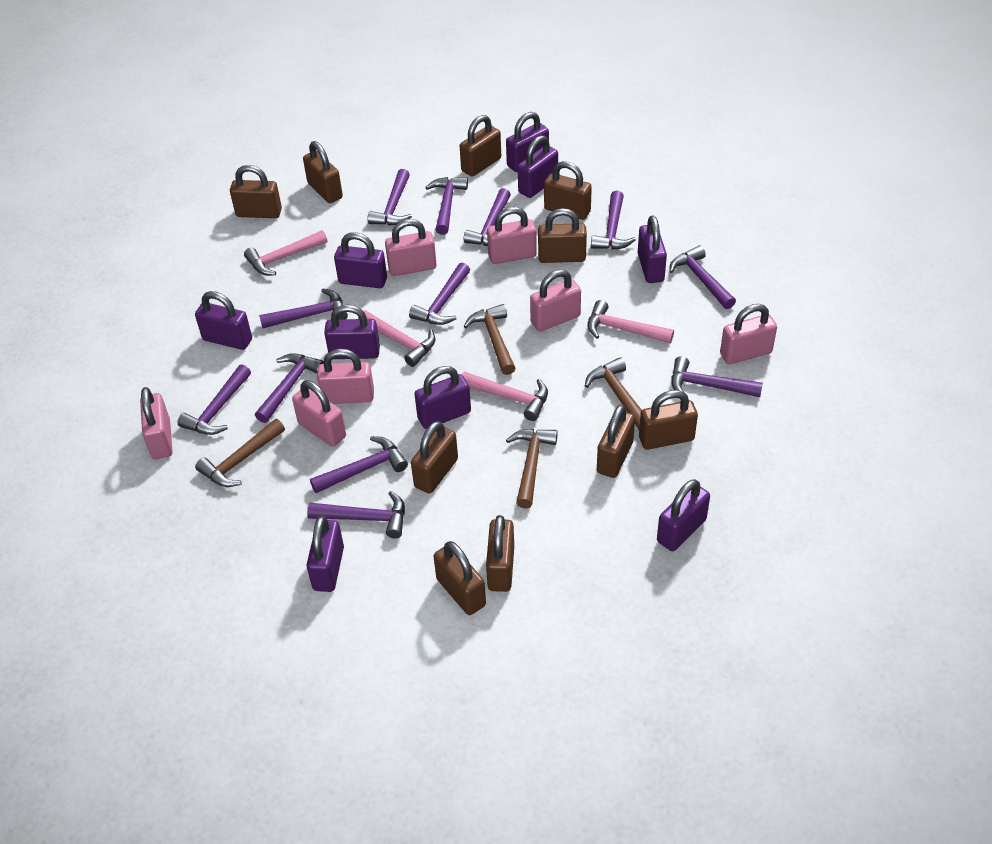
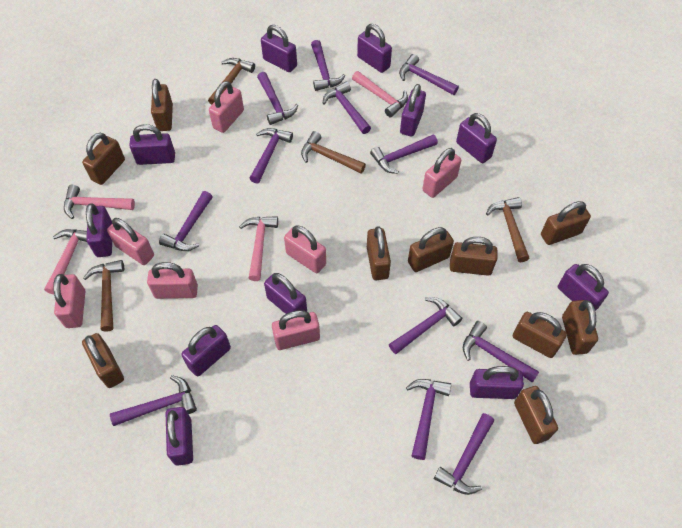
purple padlock: 9 -> 11

